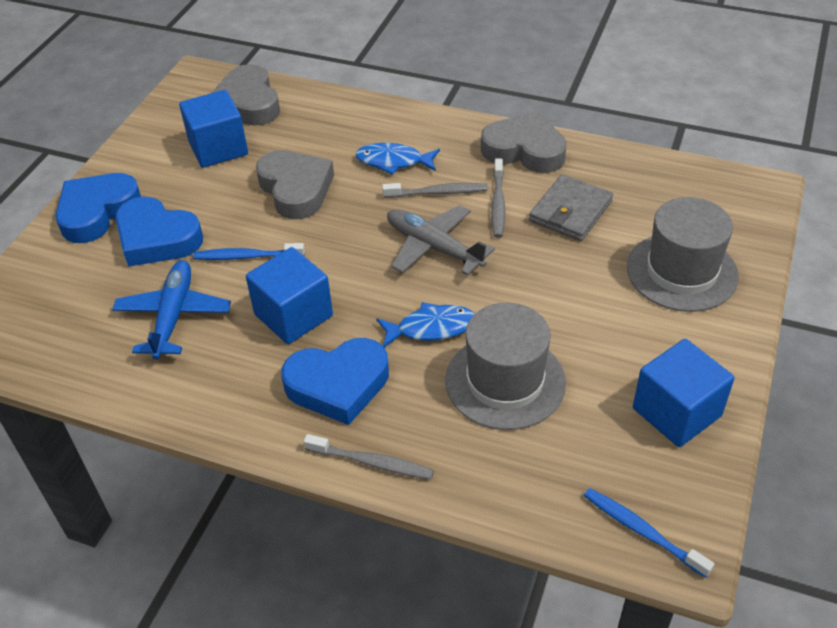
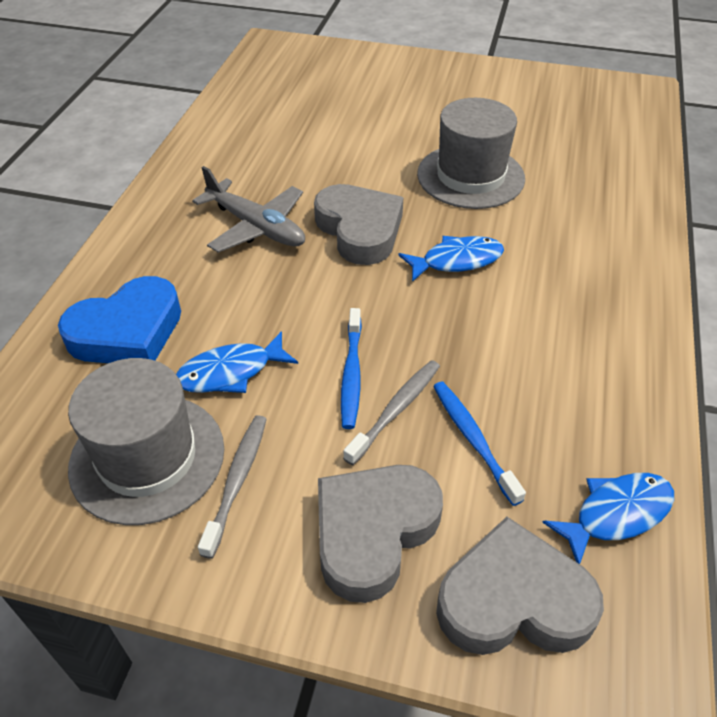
blue cube: 3 -> 0
blue fish: 2 -> 3
blue heart: 3 -> 1
blue plane: 1 -> 0
grey toothbrush: 3 -> 2
grey wallet: 1 -> 0

